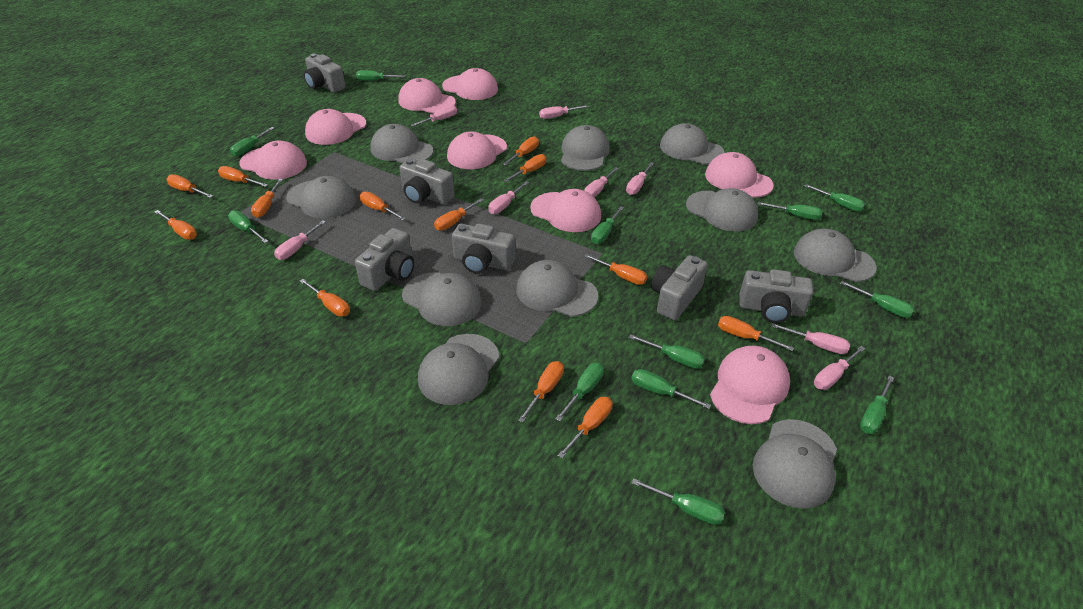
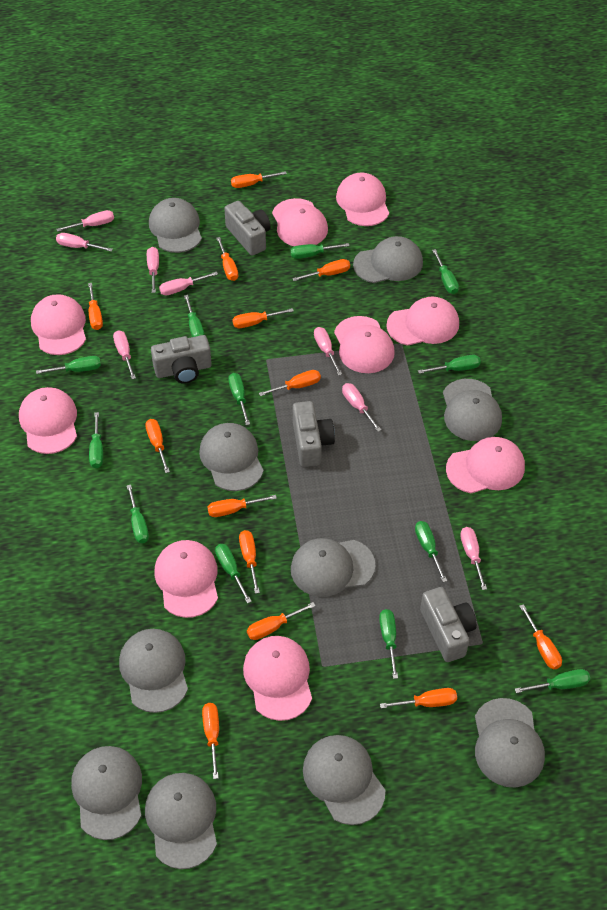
grey camera: 6 -> 4
pink cap: 8 -> 9

